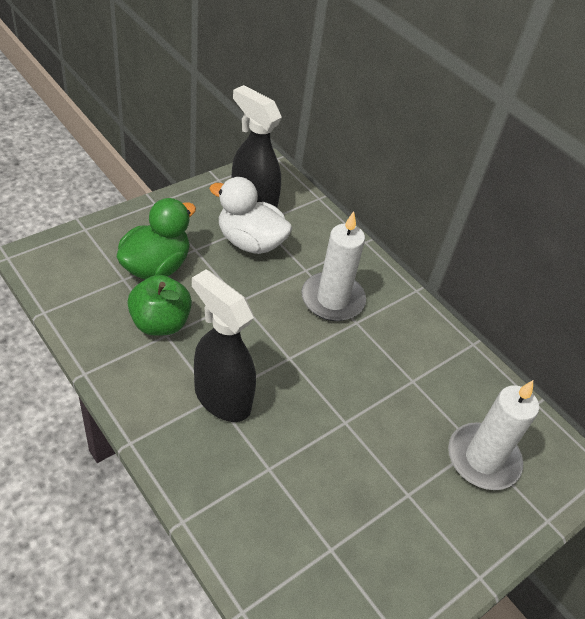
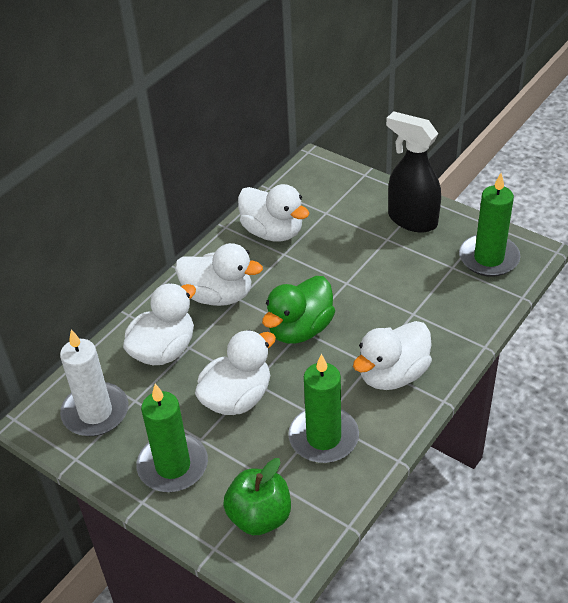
black spray bottle: 2 -> 1
green candle: 0 -> 3
white candle: 2 -> 1
white duck: 1 -> 5

